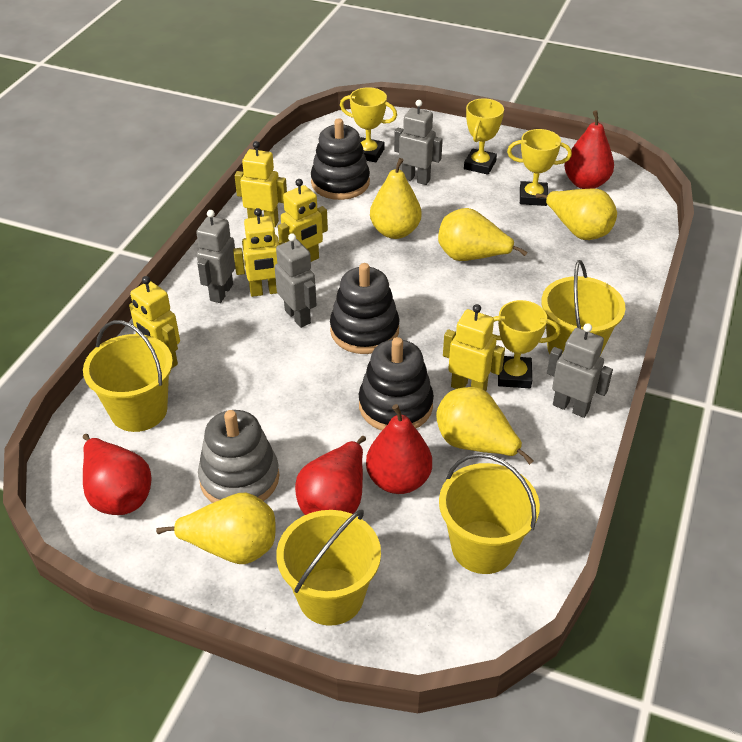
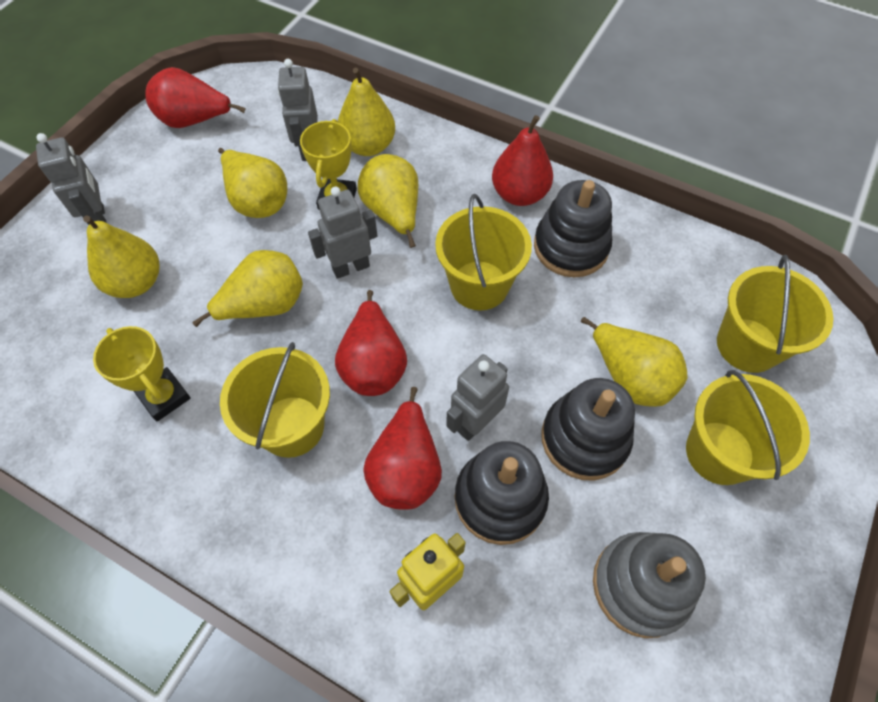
yellow pear: 5 -> 6
yellow robot: 5 -> 1
yellow trophy: 4 -> 2

